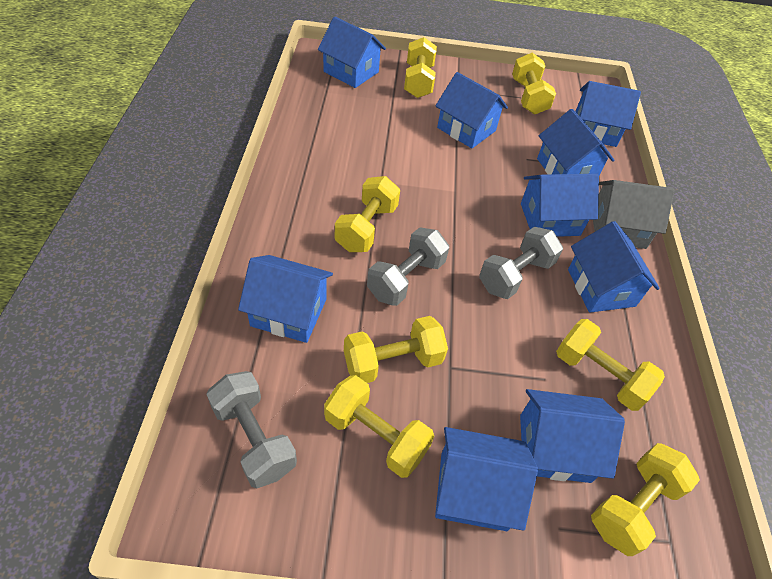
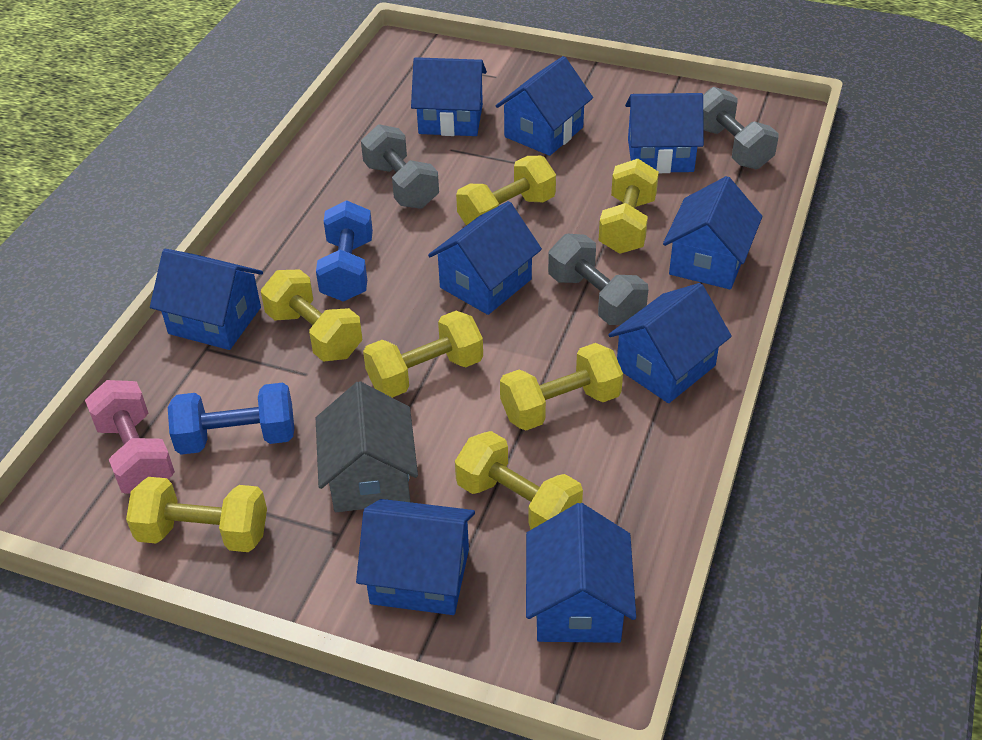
blue dumbbell: 0 -> 2
pink dumbbell: 0 -> 1

